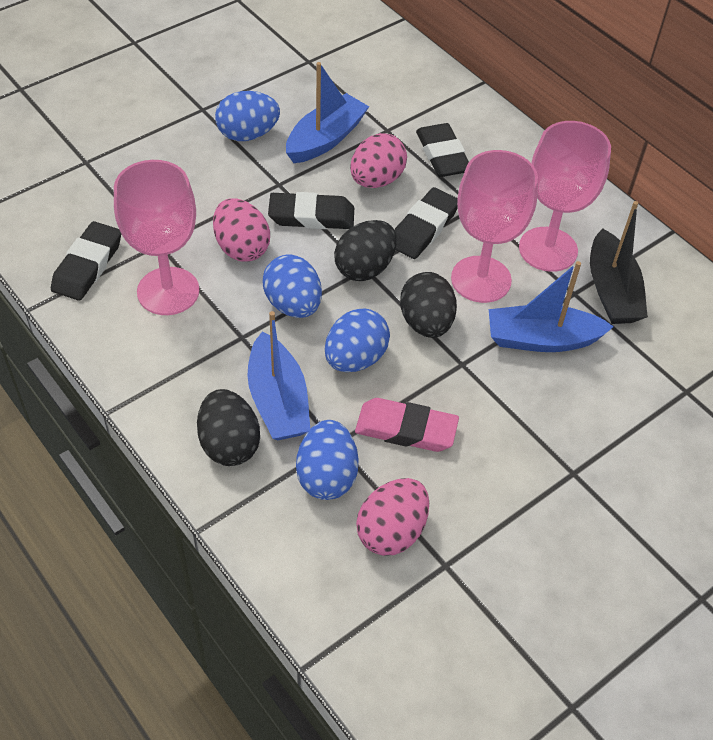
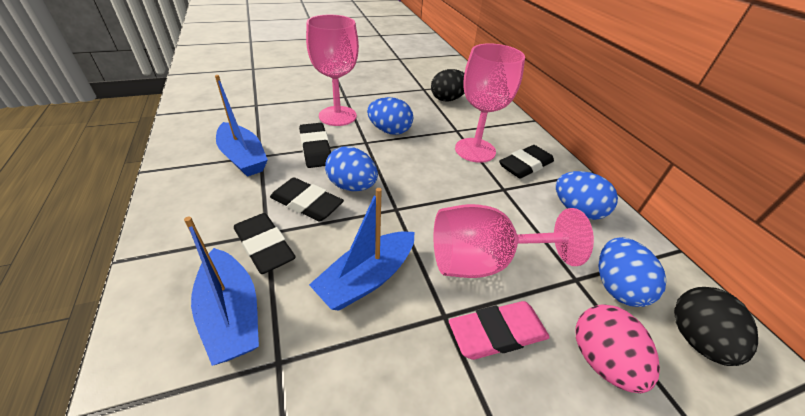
black boat: 1 -> 0
black egg: 3 -> 2
pink egg: 3 -> 1

